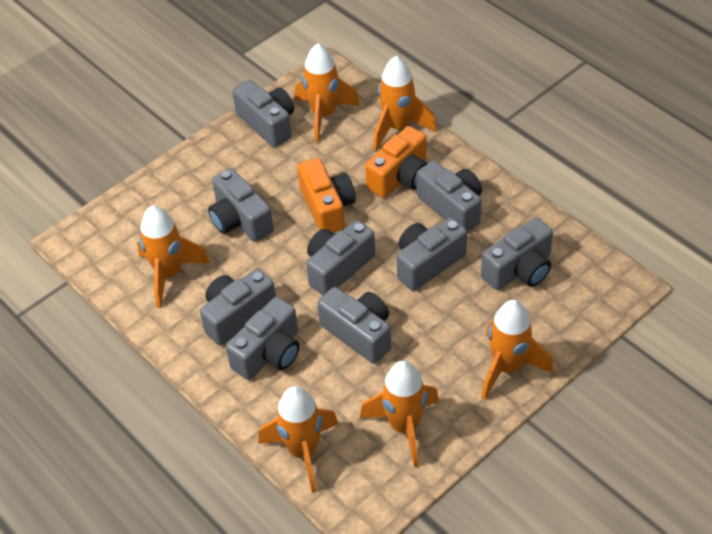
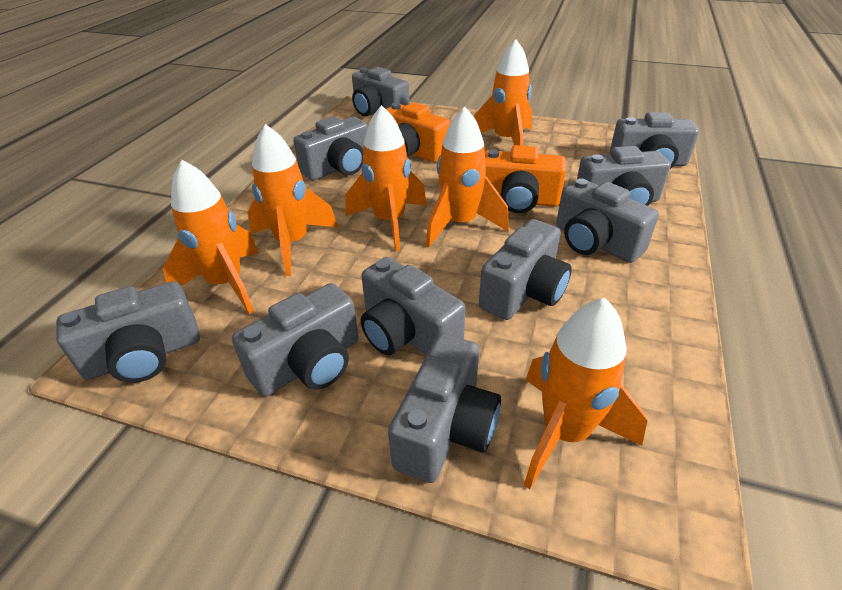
grey camera: 9 -> 10

